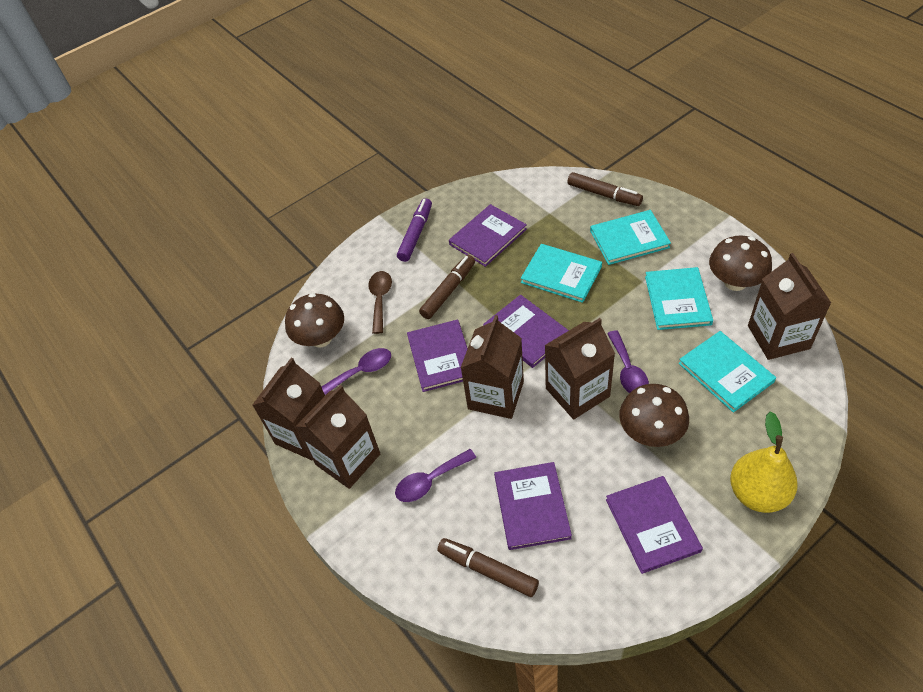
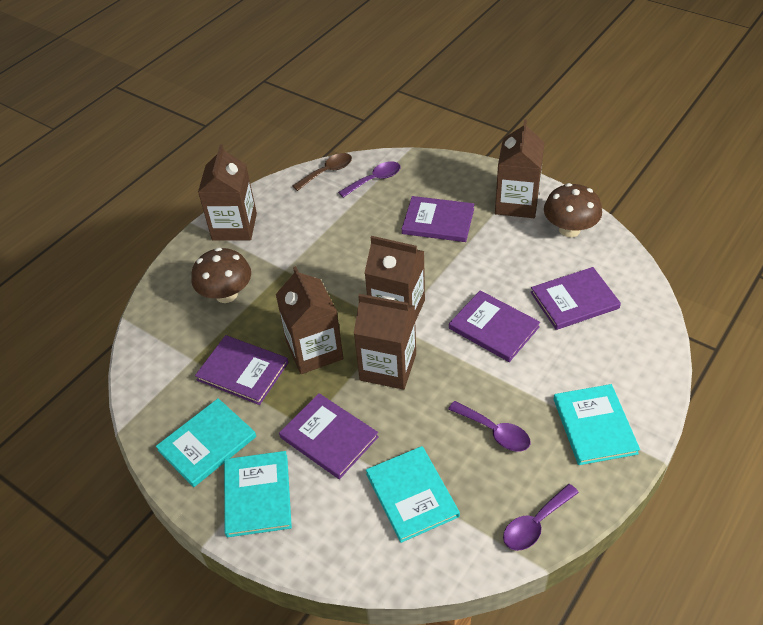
brown marker: 3 -> 0
brown mushroom: 3 -> 2
purple marker: 1 -> 0
yellow pear: 1 -> 0

